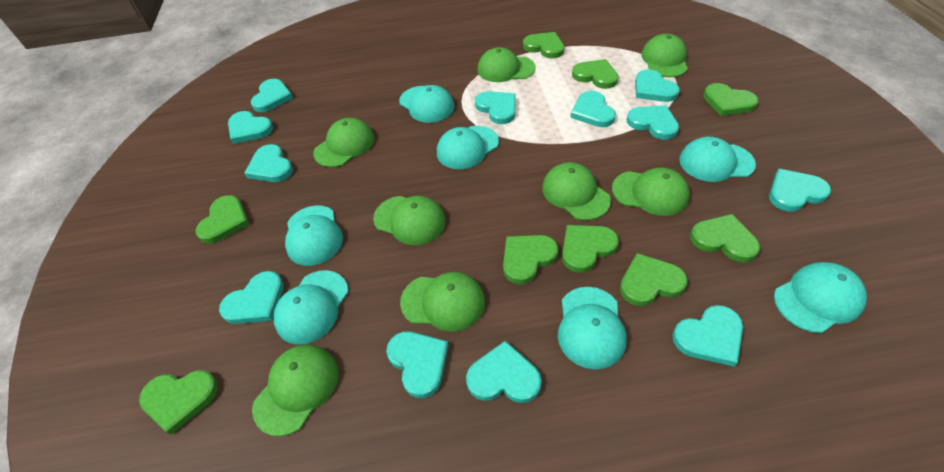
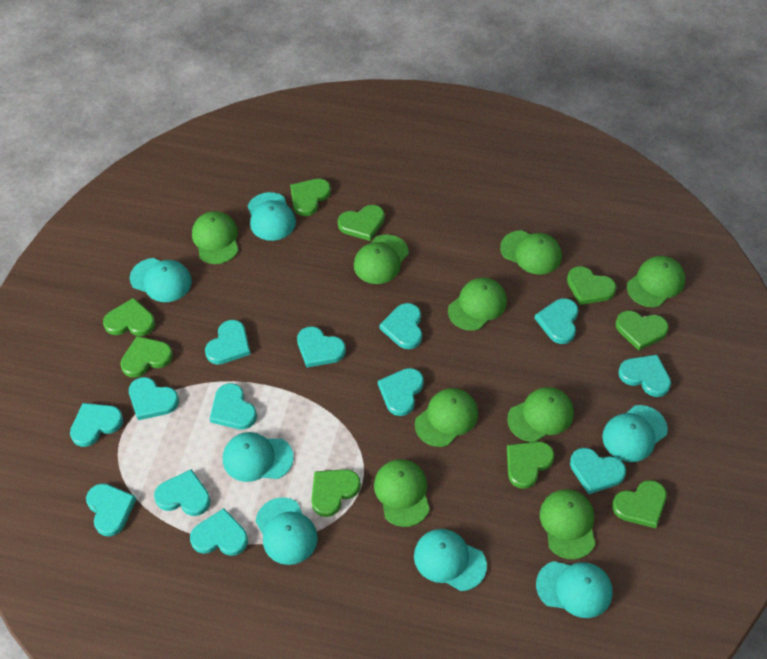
green cap: 8 -> 9
turquoise heart: 12 -> 13

